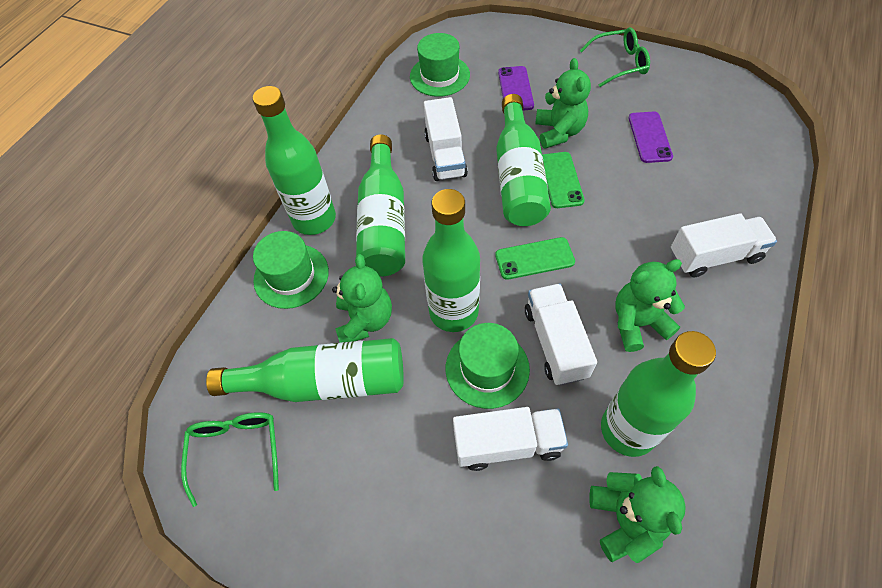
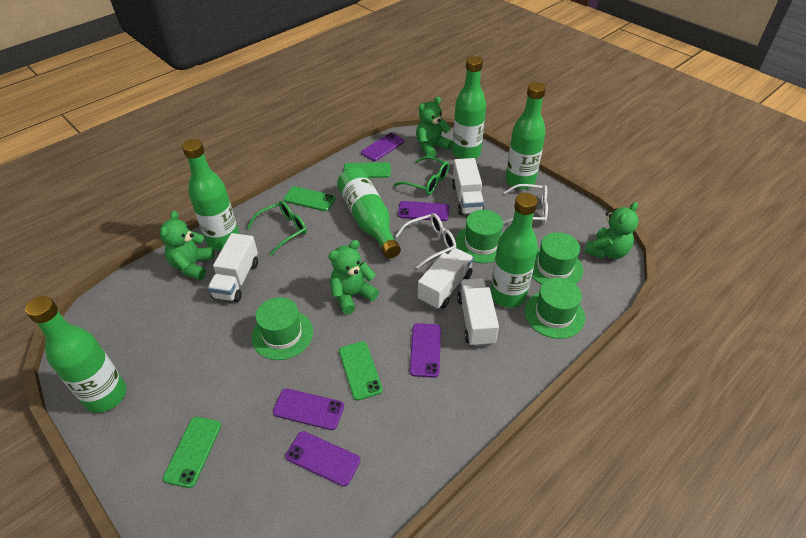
green hat: 3 -> 4
green phone: 2 -> 4
purple phone: 2 -> 5
white glasses: 0 -> 2

